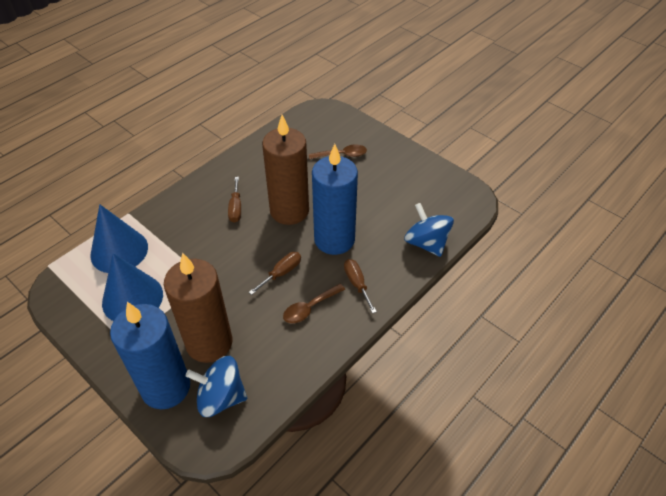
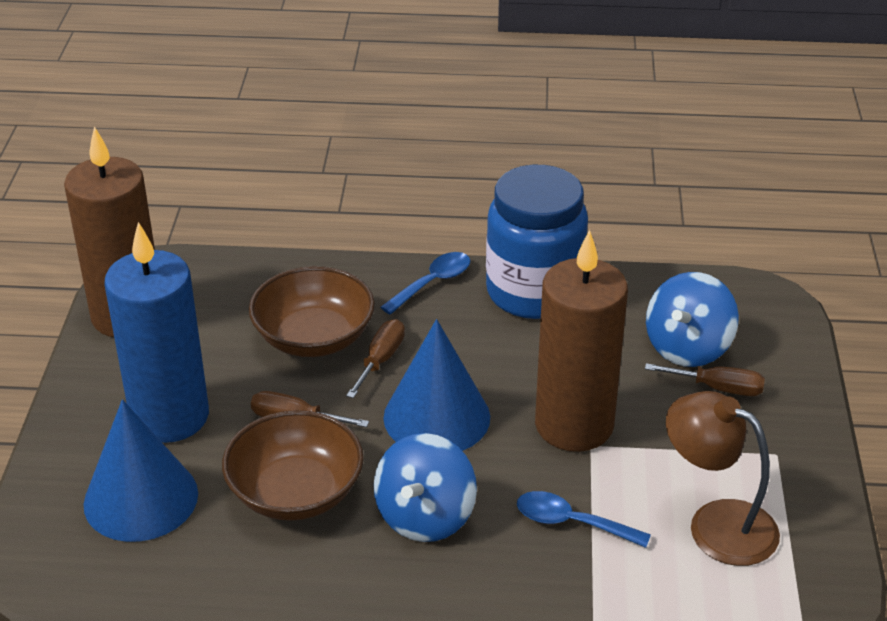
blue candle: 2 -> 1
blue jar: 0 -> 1
blue spoon: 0 -> 2
brown bowl: 0 -> 2
brown lamp: 0 -> 1
brown spoon: 2 -> 0

